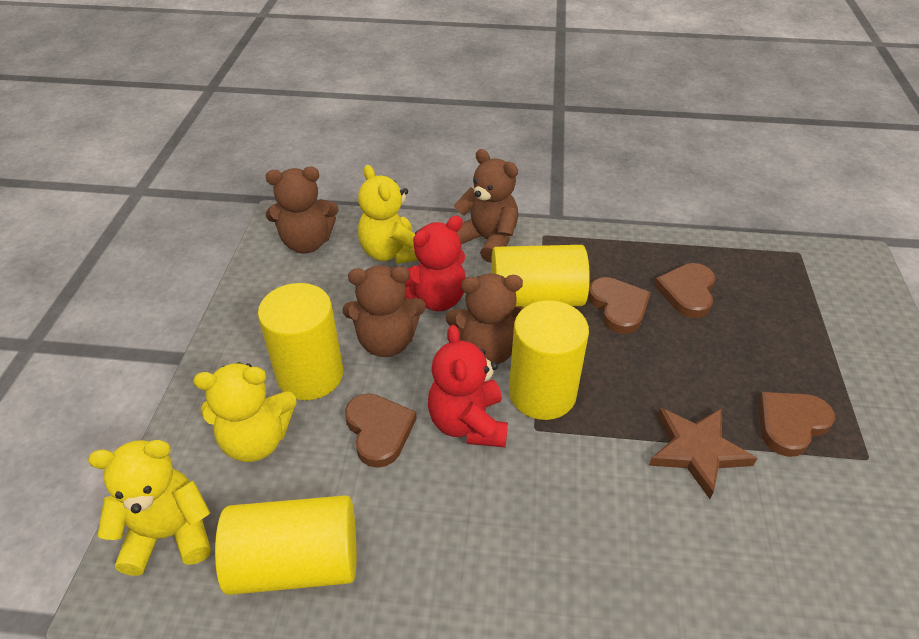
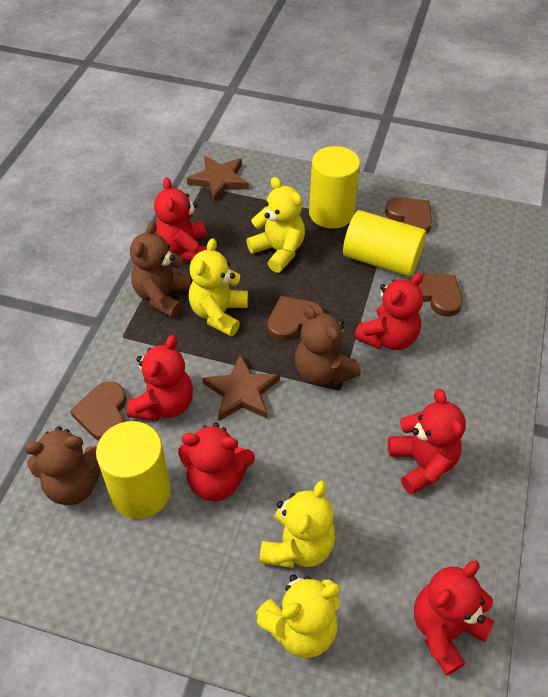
brown star: 1 -> 2
brown teddy bear: 4 -> 3
red teddy bear: 2 -> 6
yellow cylinder: 4 -> 3
yellow teddy bear: 3 -> 4

